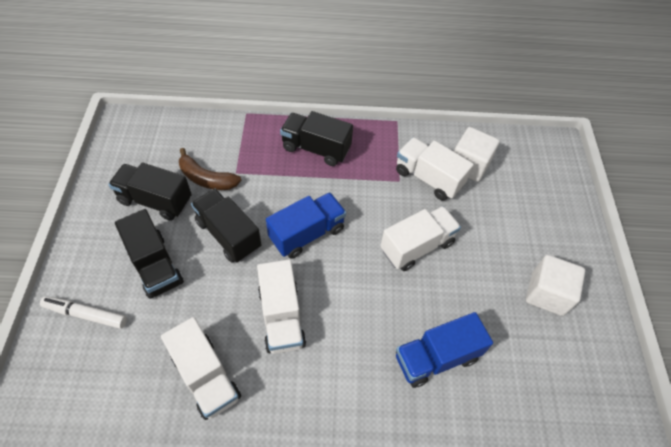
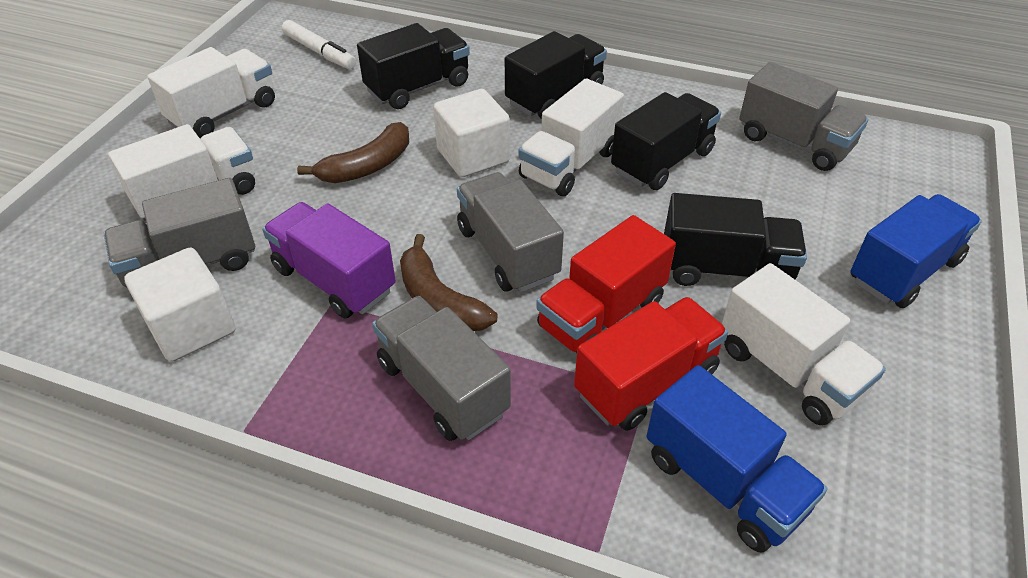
brown banana: 1 -> 2
grey truck: 0 -> 4
purple truck: 0 -> 1
red truck: 0 -> 2

